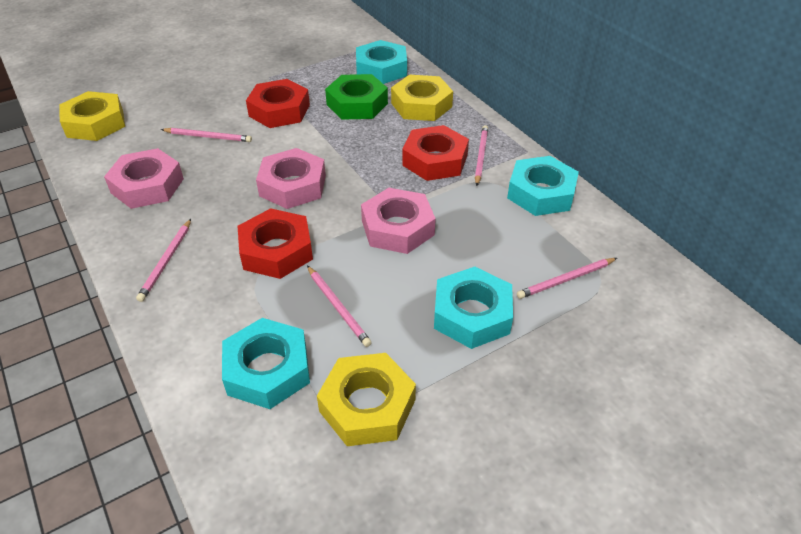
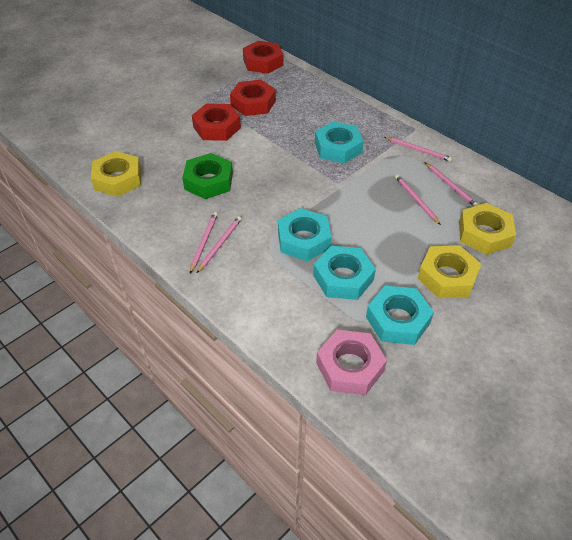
pink nut: 3 -> 1

